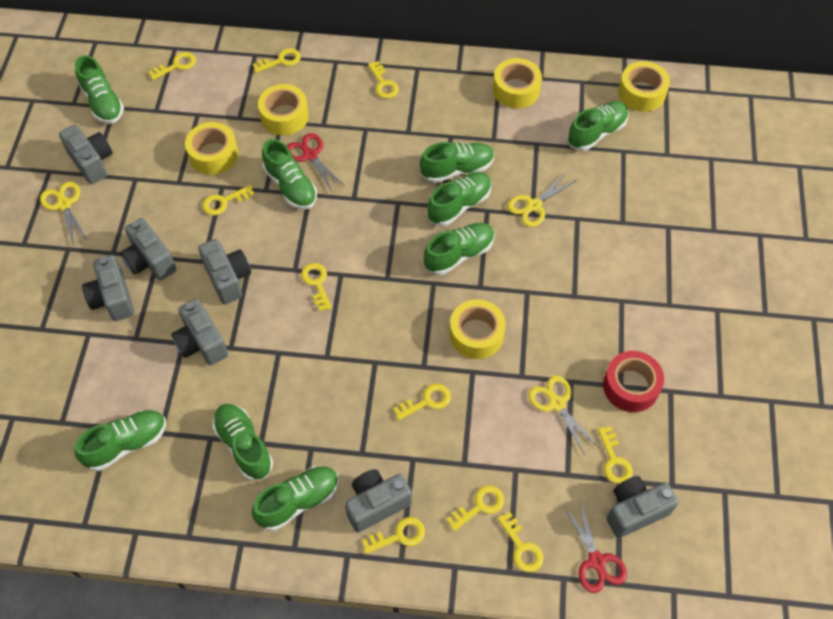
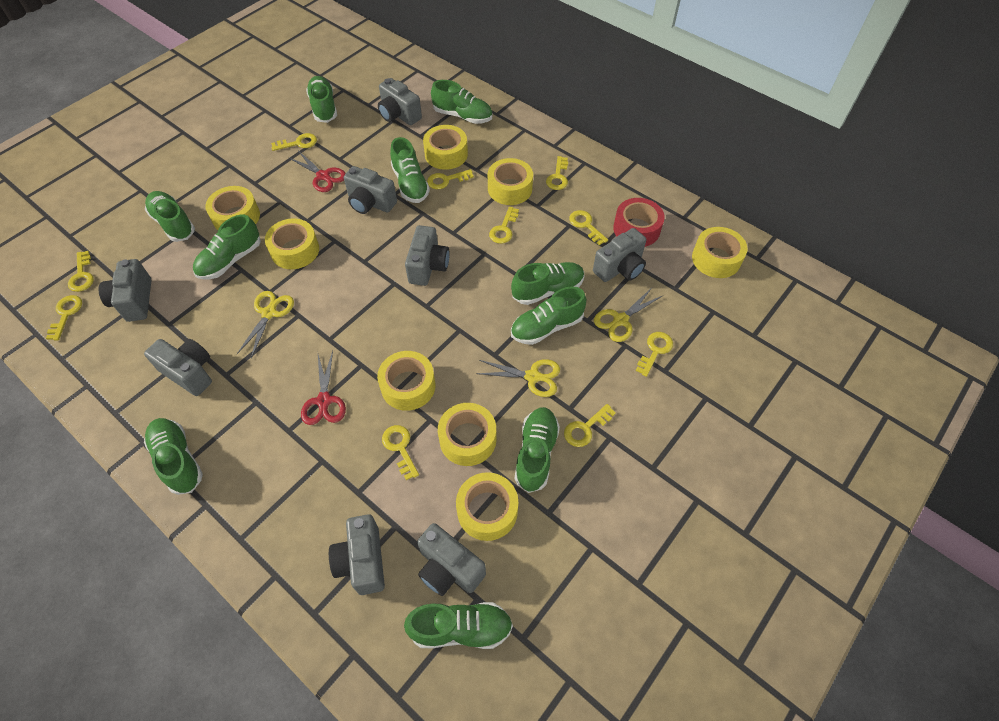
green shoe: 9 -> 10
grey camera: 7 -> 8
yellow tape: 5 -> 8

